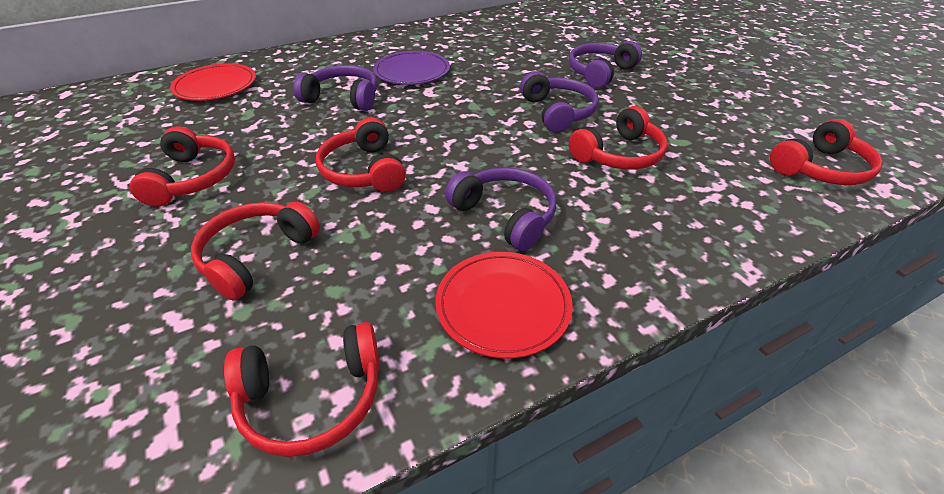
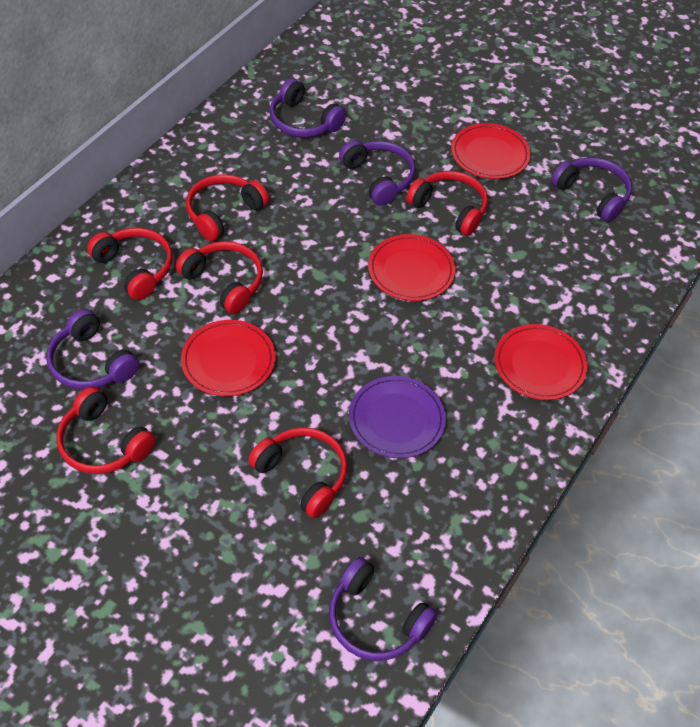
purple headphones: 4 -> 5
red plate: 2 -> 4

